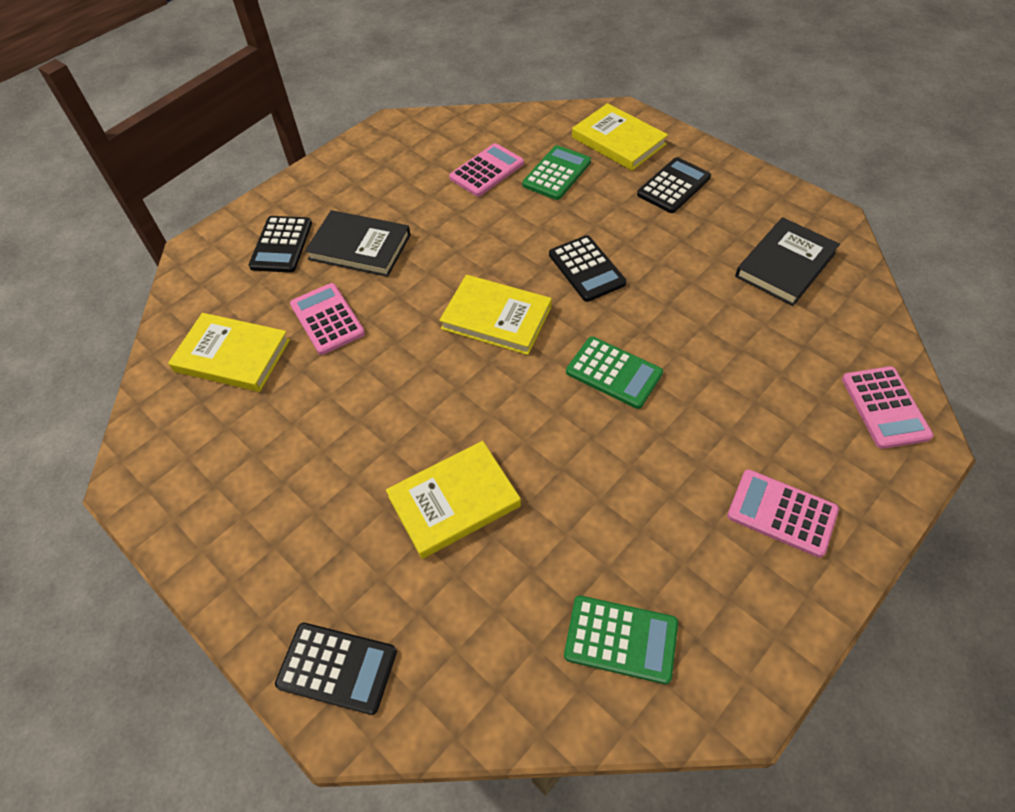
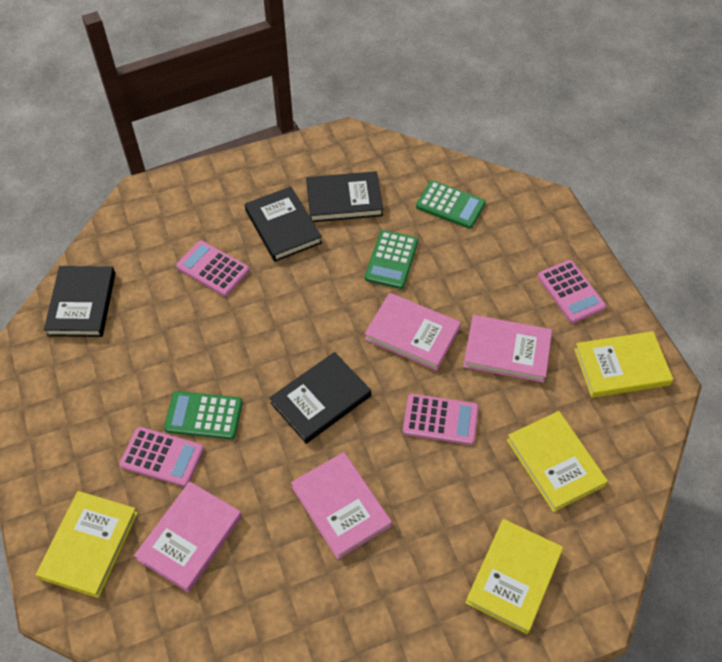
black book: 2 -> 4
black calculator: 4 -> 0
pink book: 0 -> 4

